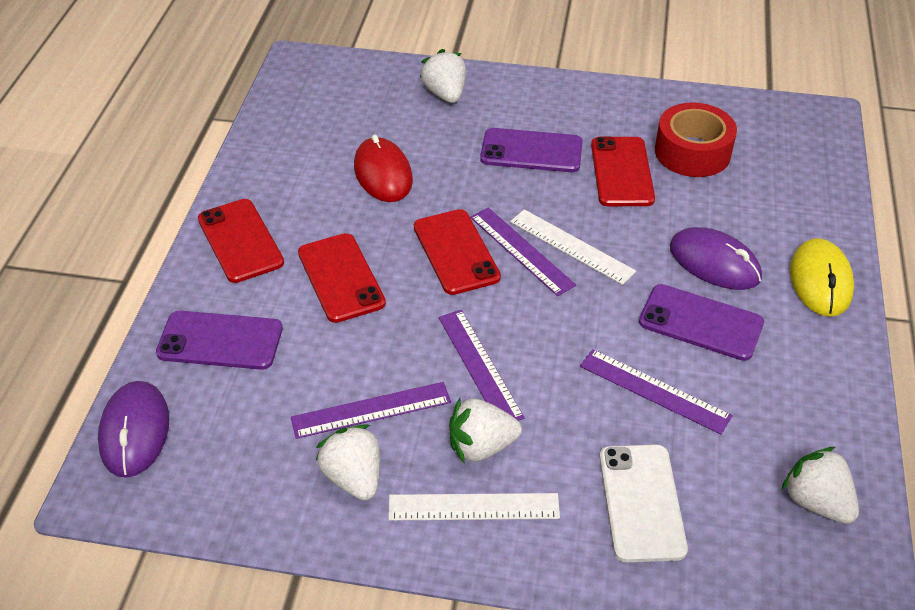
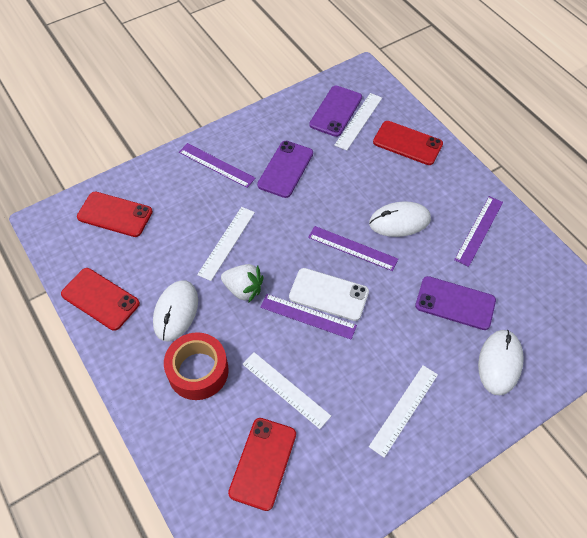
purple mouse: 2 -> 0
red mouse: 1 -> 0
white mouse: 0 -> 3
white ruler: 2 -> 4
white strawberry: 4 -> 1
yellow mouse: 1 -> 0

